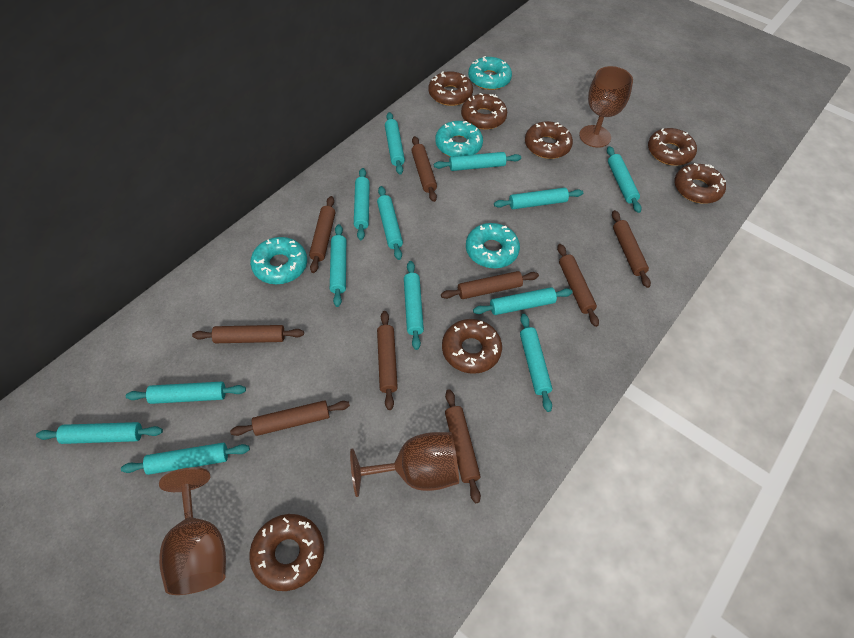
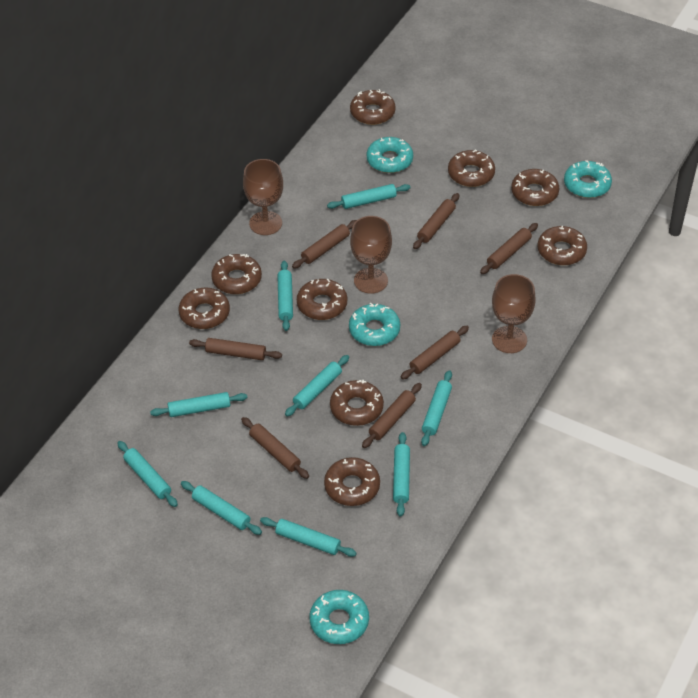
brown donut: 7 -> 9
brown rolling pin: 9 -> 7
turquoise rolling pin: 13 -> 9

